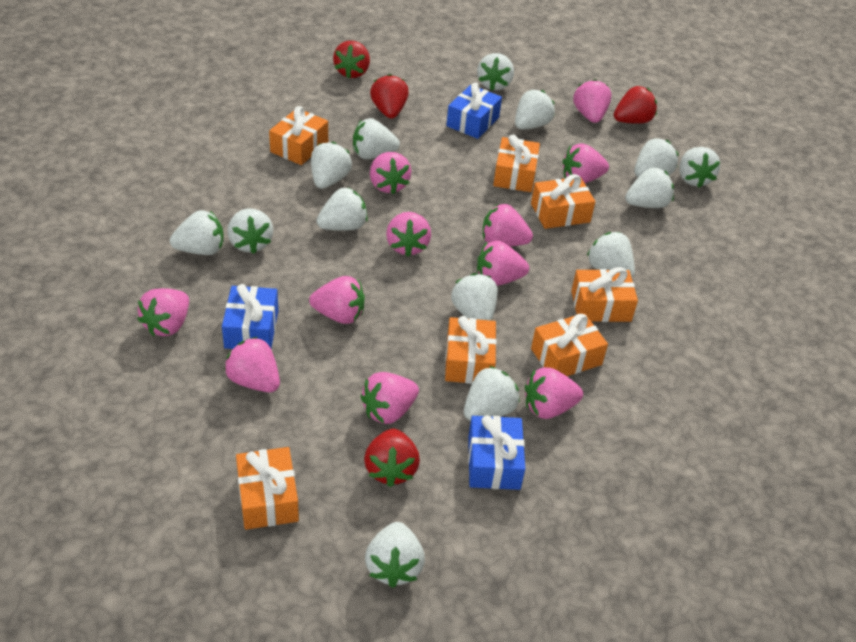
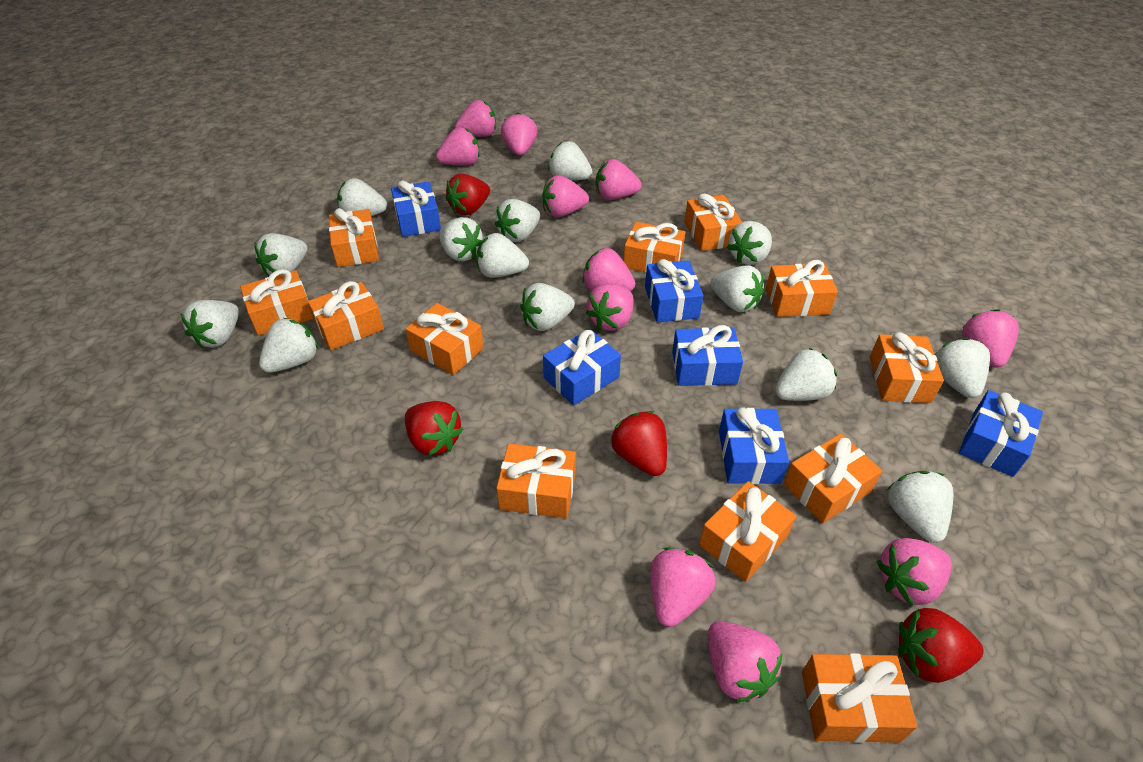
blue gift: 3 -> 6
orange gift: 7 -> 12

